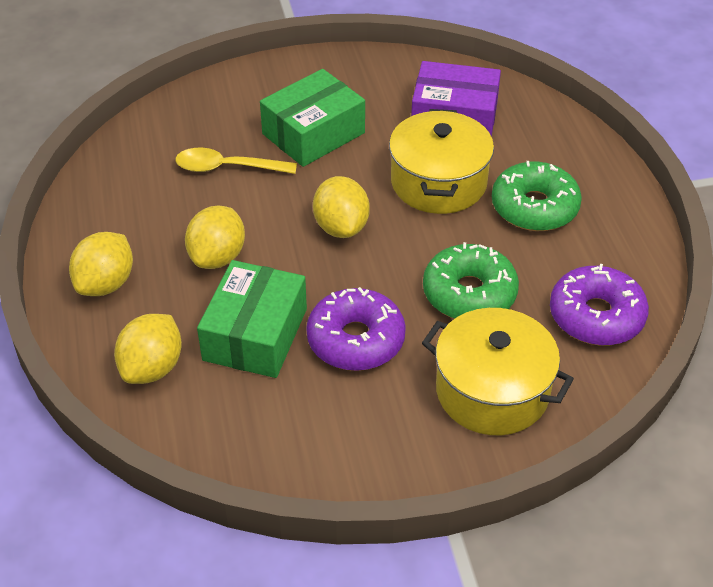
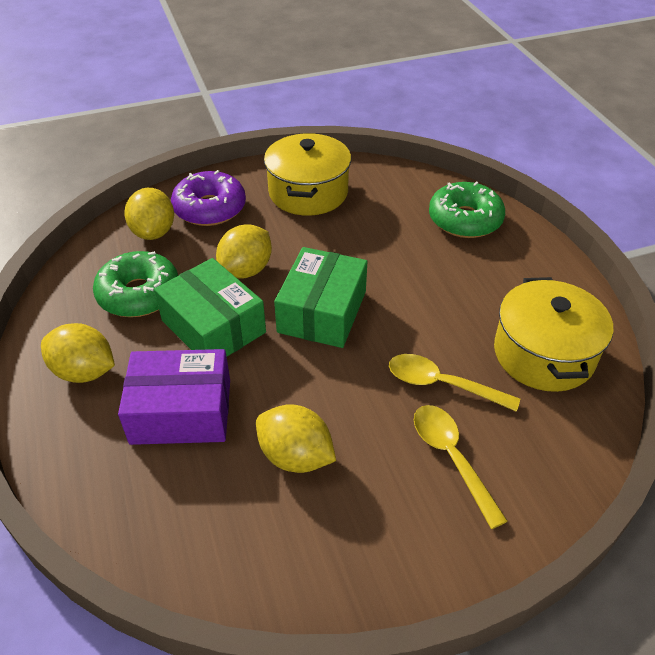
purple donut: 2 -> 1
yellow spoon: 1 -> 2

